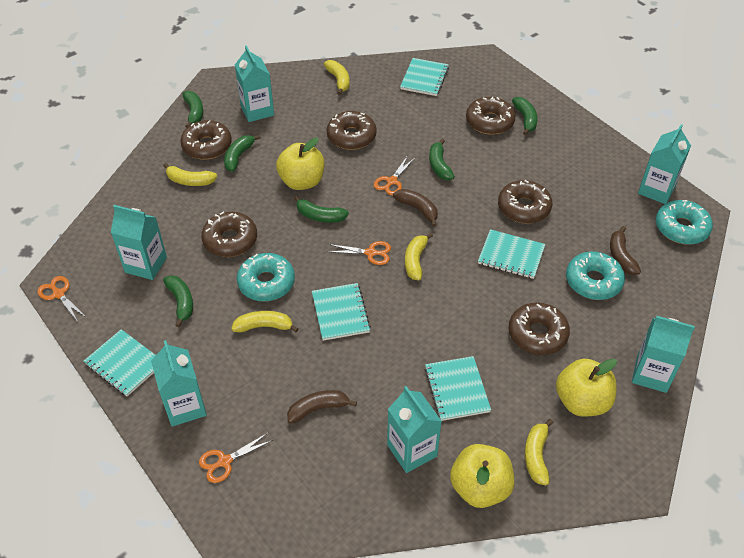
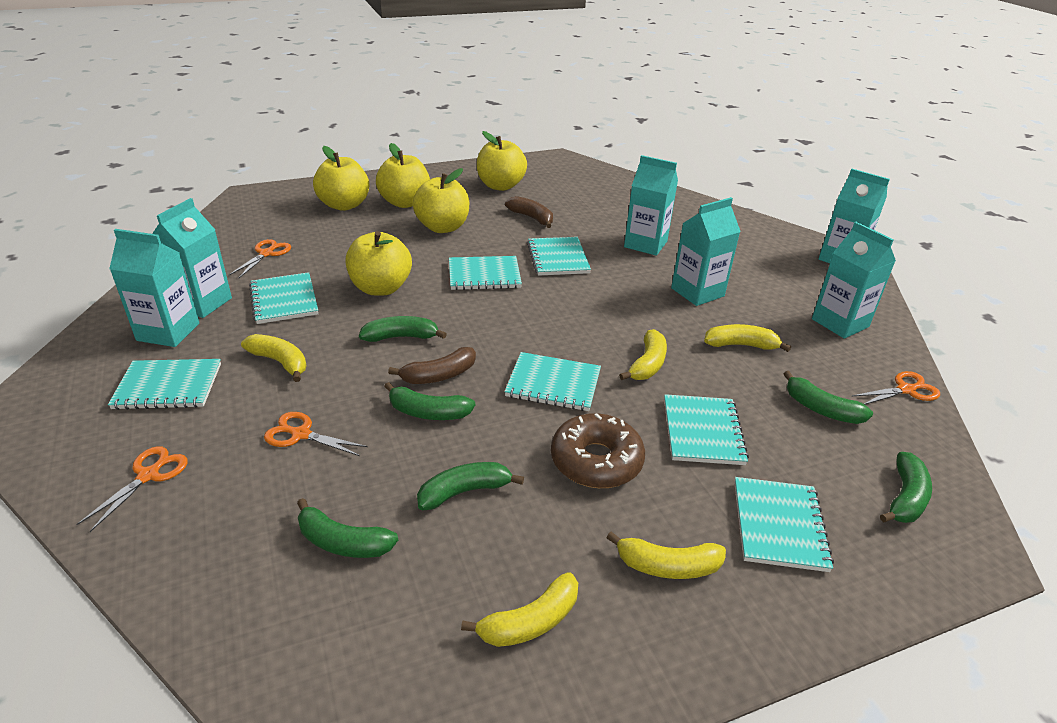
brown banana: 3 -> 2
brown donut: 6 -> 1
turquoise donut: 3 -> 0
turquoise notebook: 5 -> 7
yellow apple: 3 -> 5

